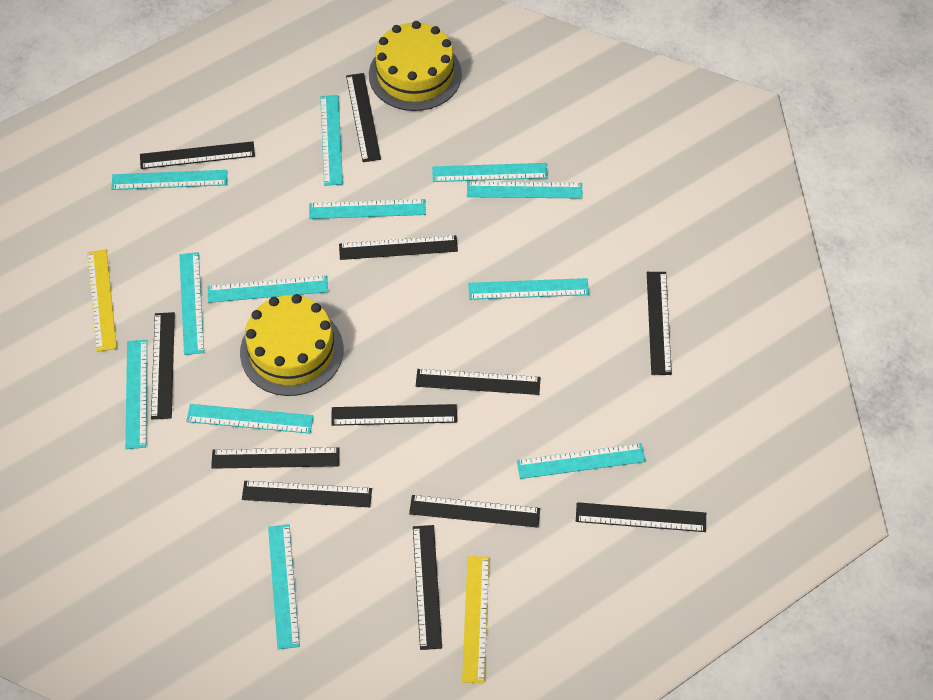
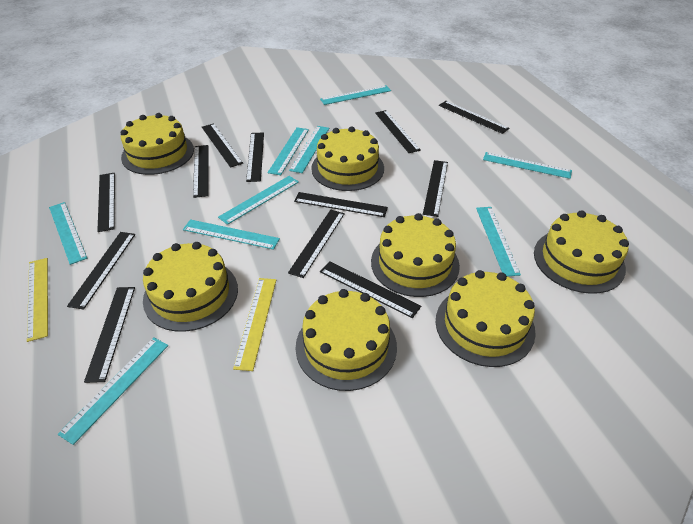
turquoise ruler: 12 -> 9
yellow cake: 2 -> 7

